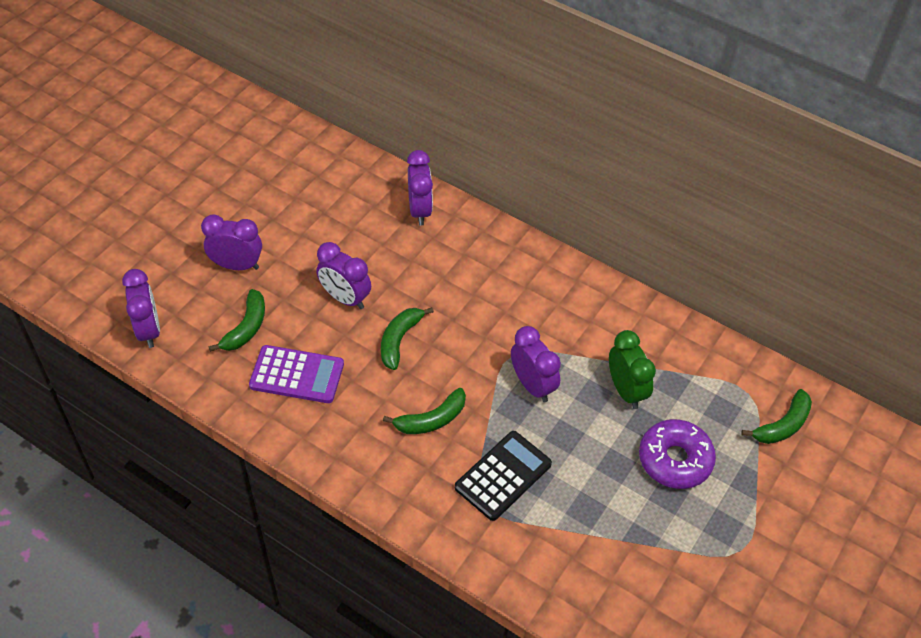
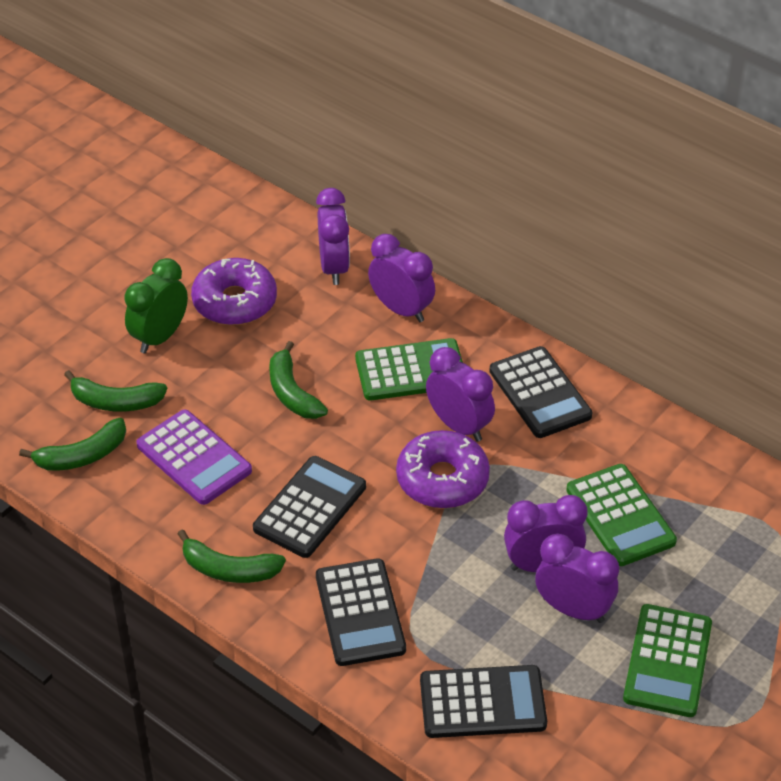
black calculator: 1 -> 4
green calculator: 0 -> 3
purple donut: 1 -> 2

